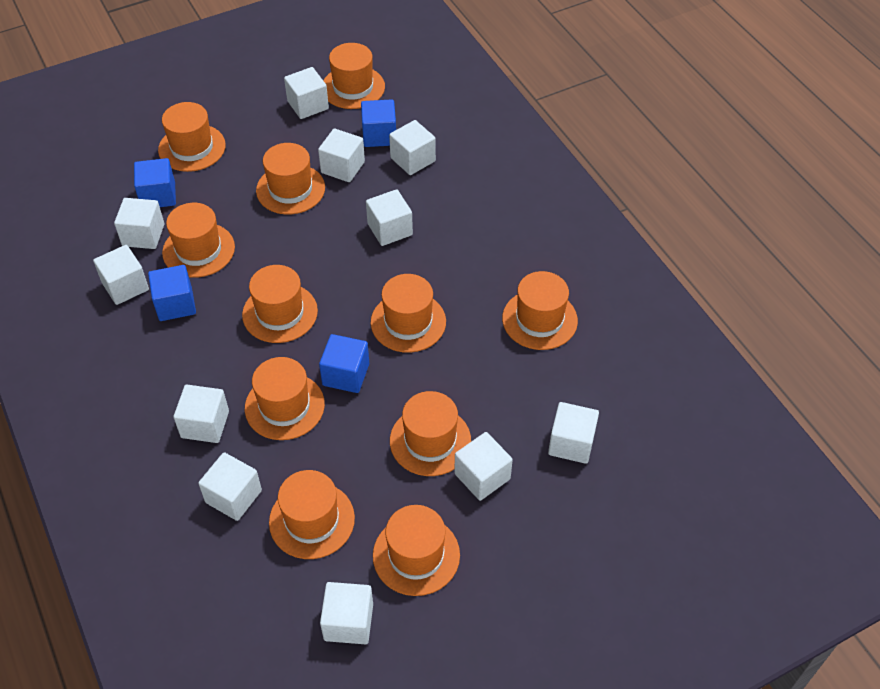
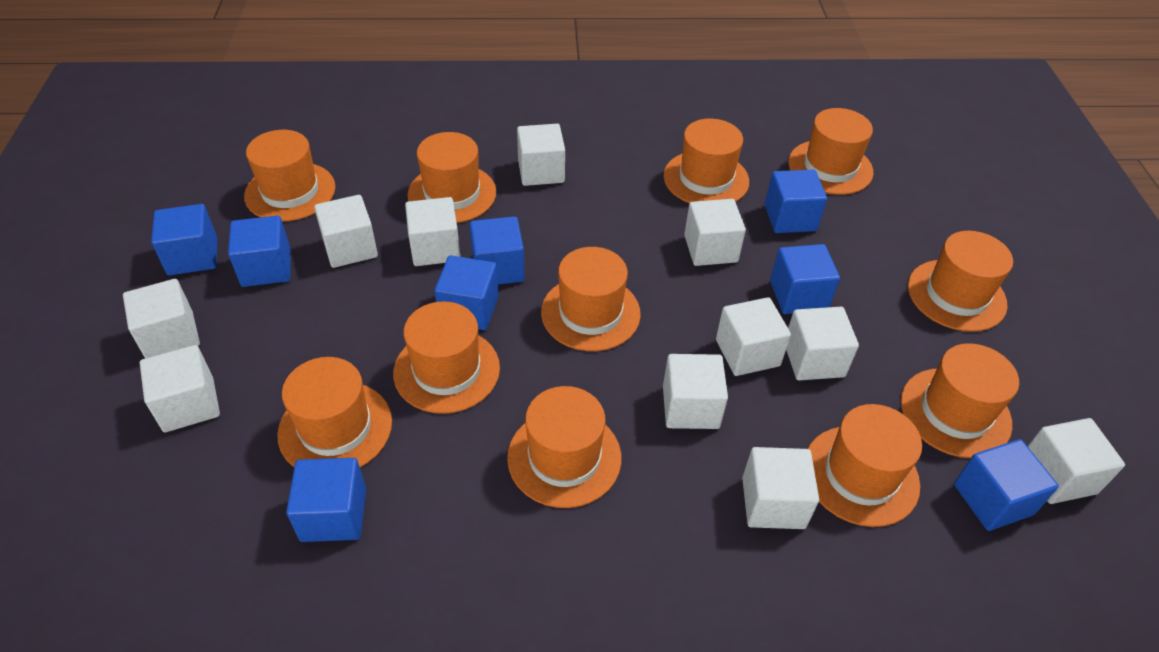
blue cube: 4 -> 8

